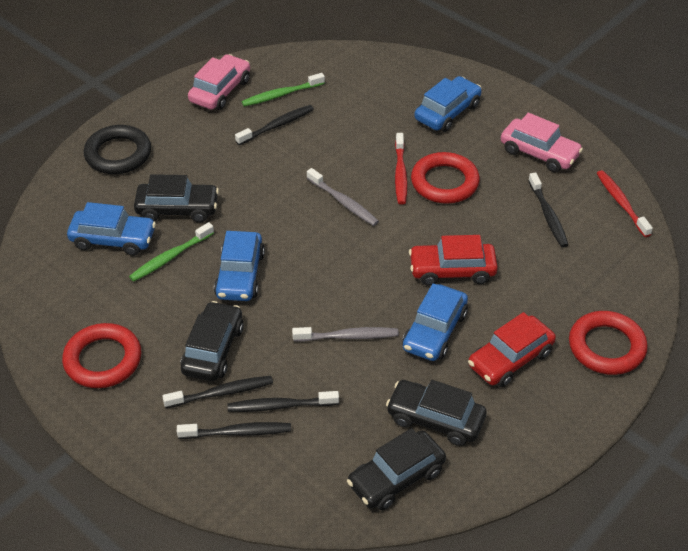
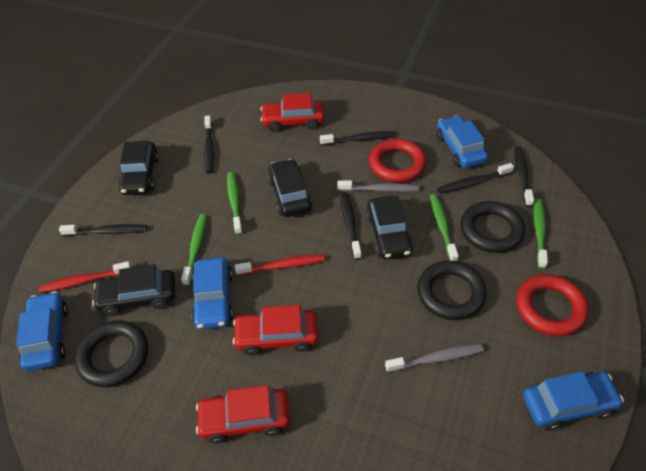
black ring: 1 -> 3
black toothbrush: 5 -> 6
green toothbrush: 2 -> 4
pink car: 2 -> 0
red car: 2 -> 3
red ring: 3 -> 2

